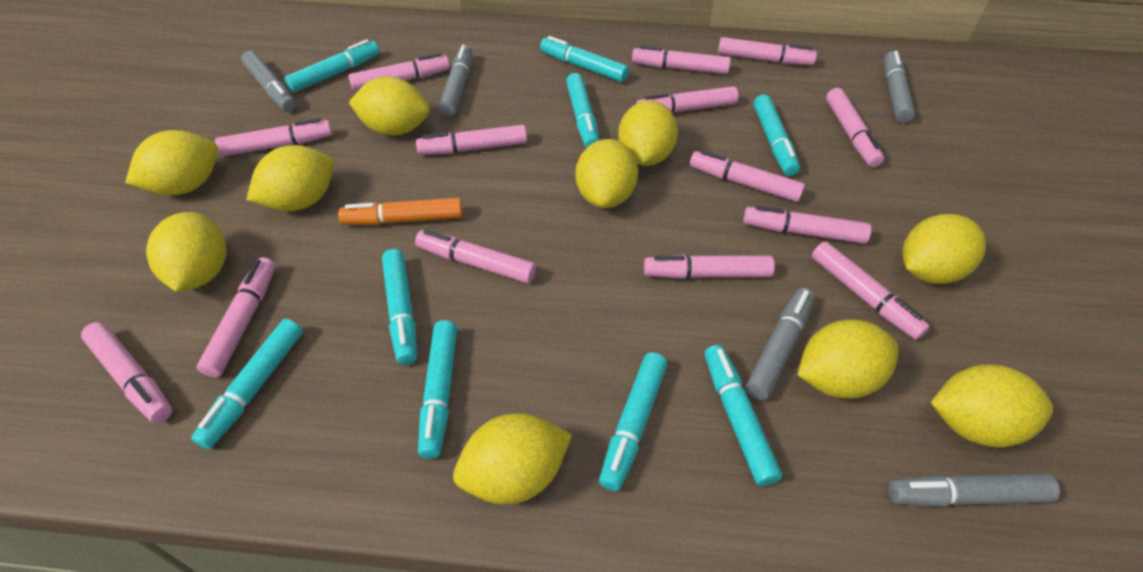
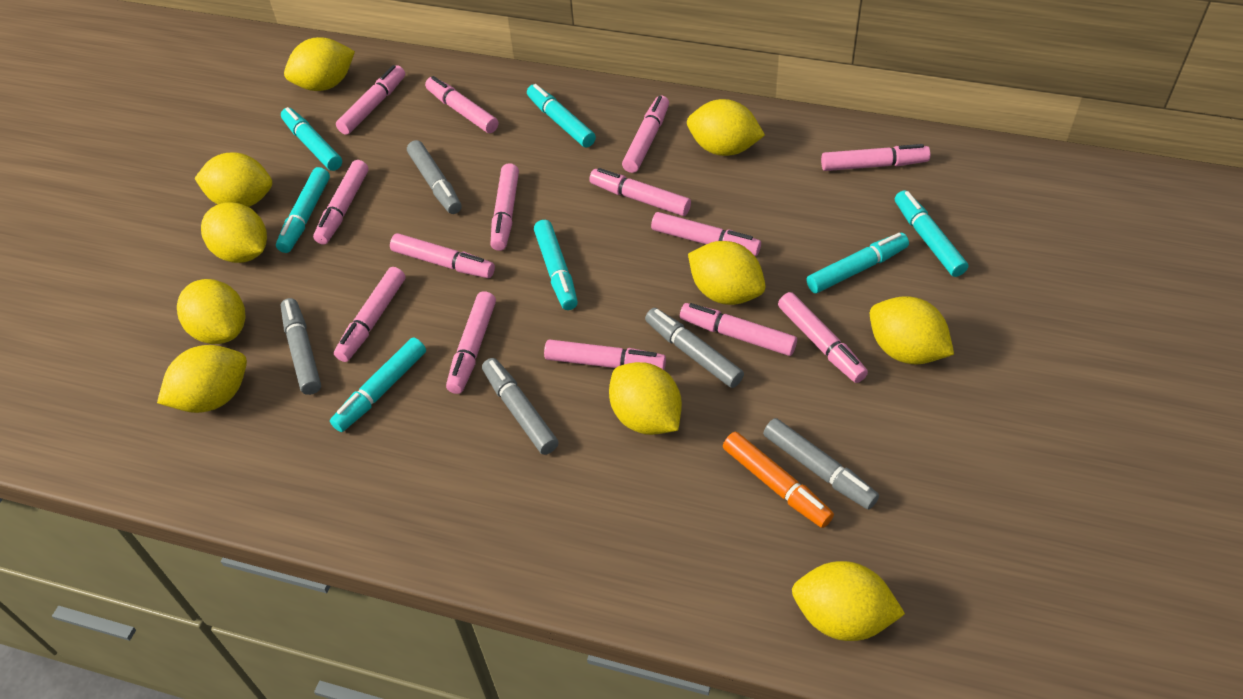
turquoise marker: 9 -> 7

